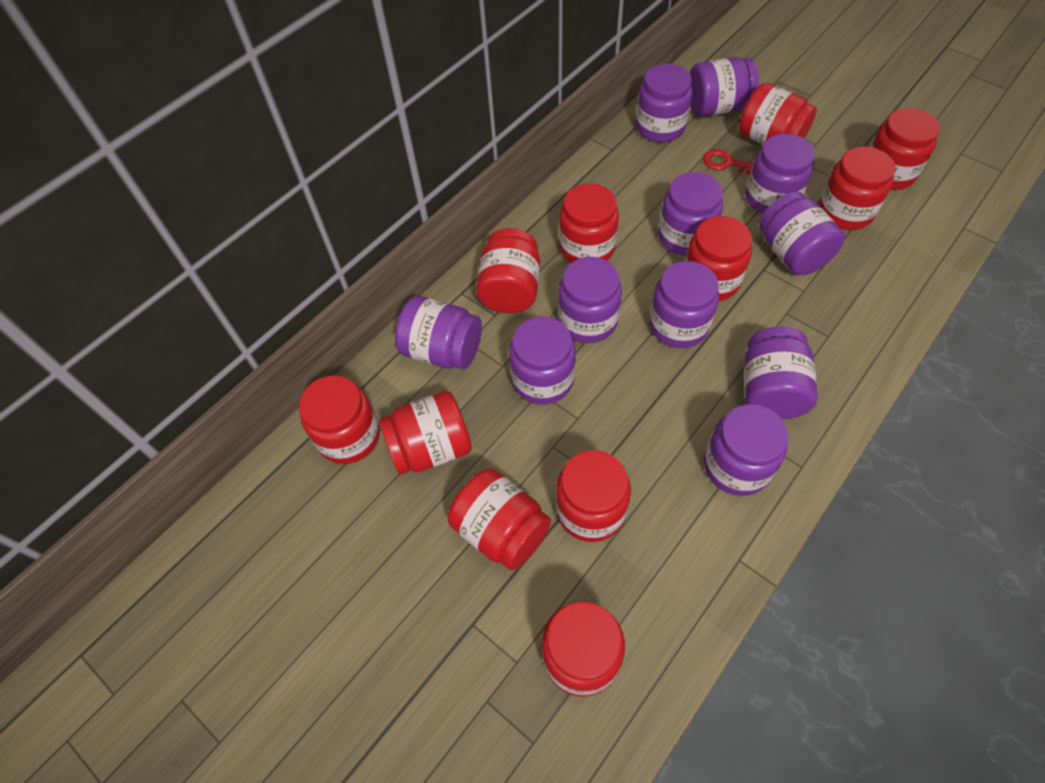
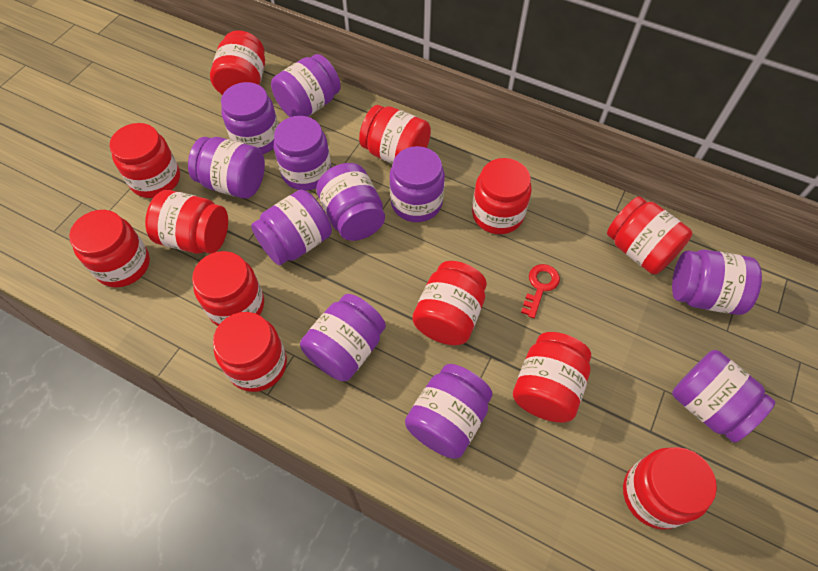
red jar: 11 -> 12

